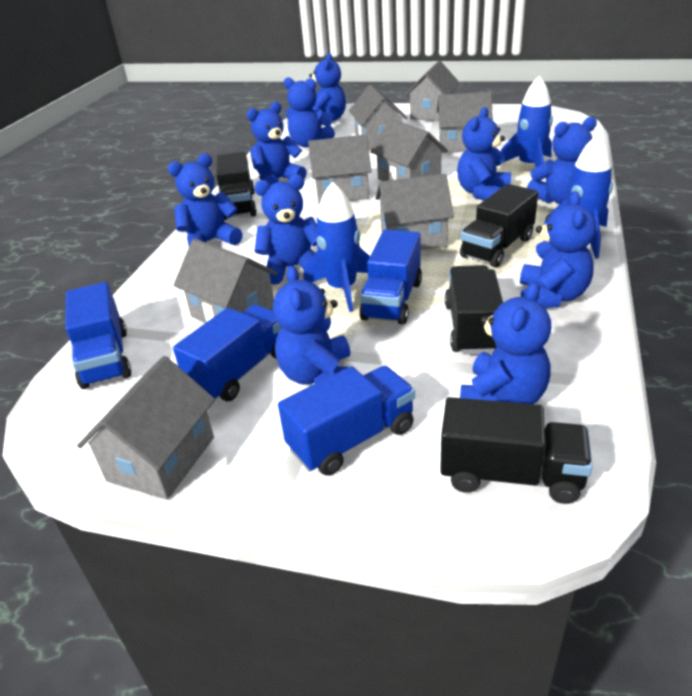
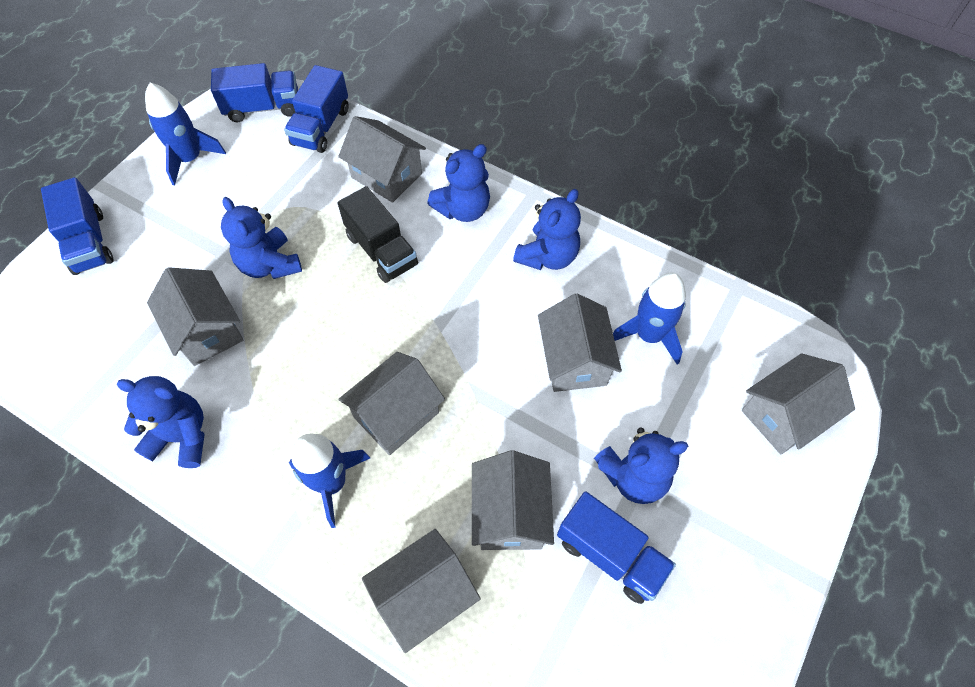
black truck: 4 -> 1
blue teddy bear: 10 -> 5
grey house: 8 -> 7

